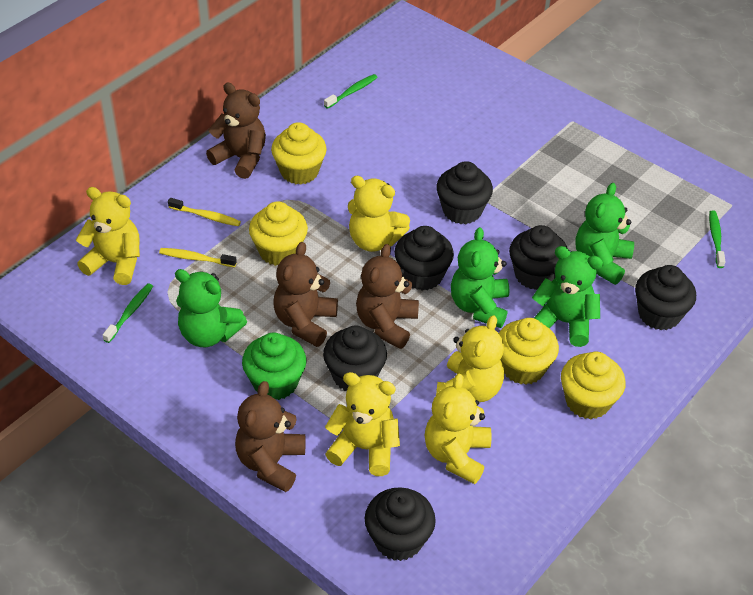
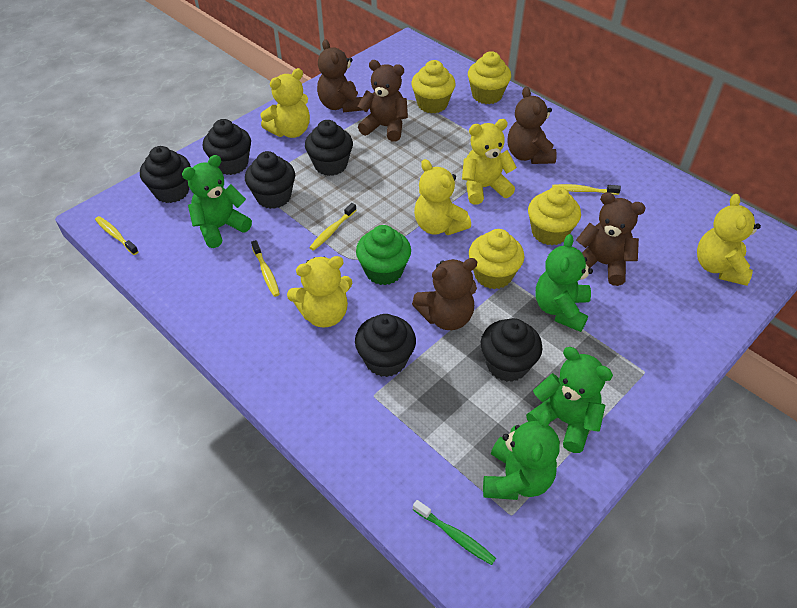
brown teddy bear: 4 -> 5
green toothbrush: 3 -> 1
yellow toothbrush: 2 -> 4

